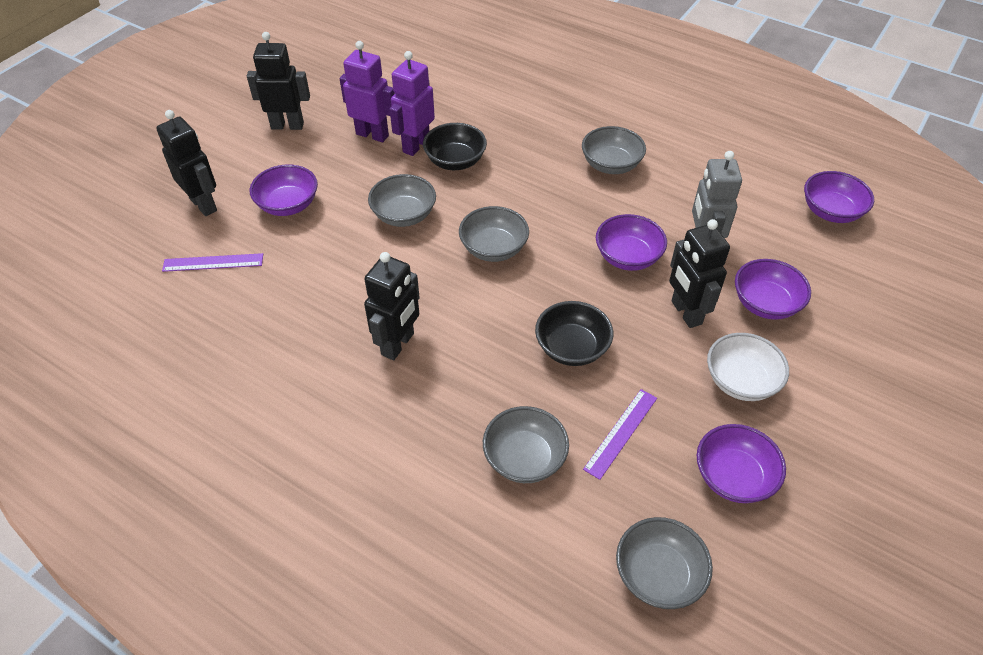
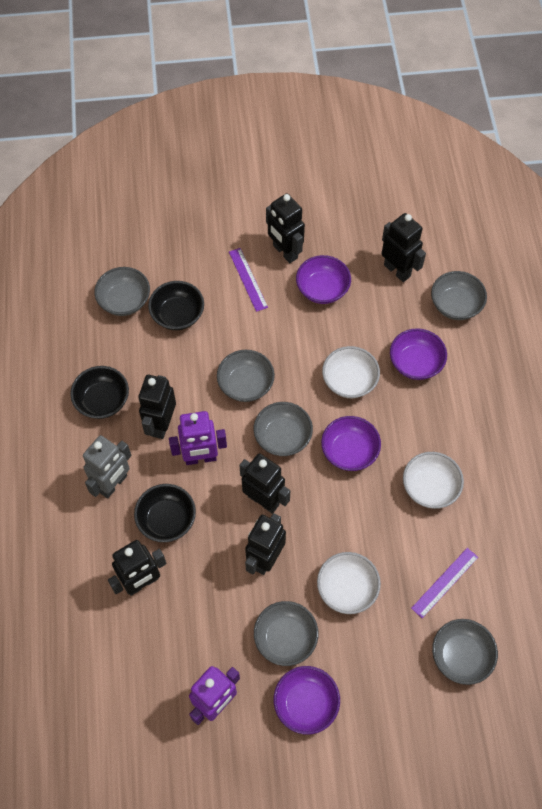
black bowl: 2 -> 3
black robot: 4 -> 6
grey bowl: 5 -> 6
purple bowl: 5 -> 4
white bowl: 1 -> 3

